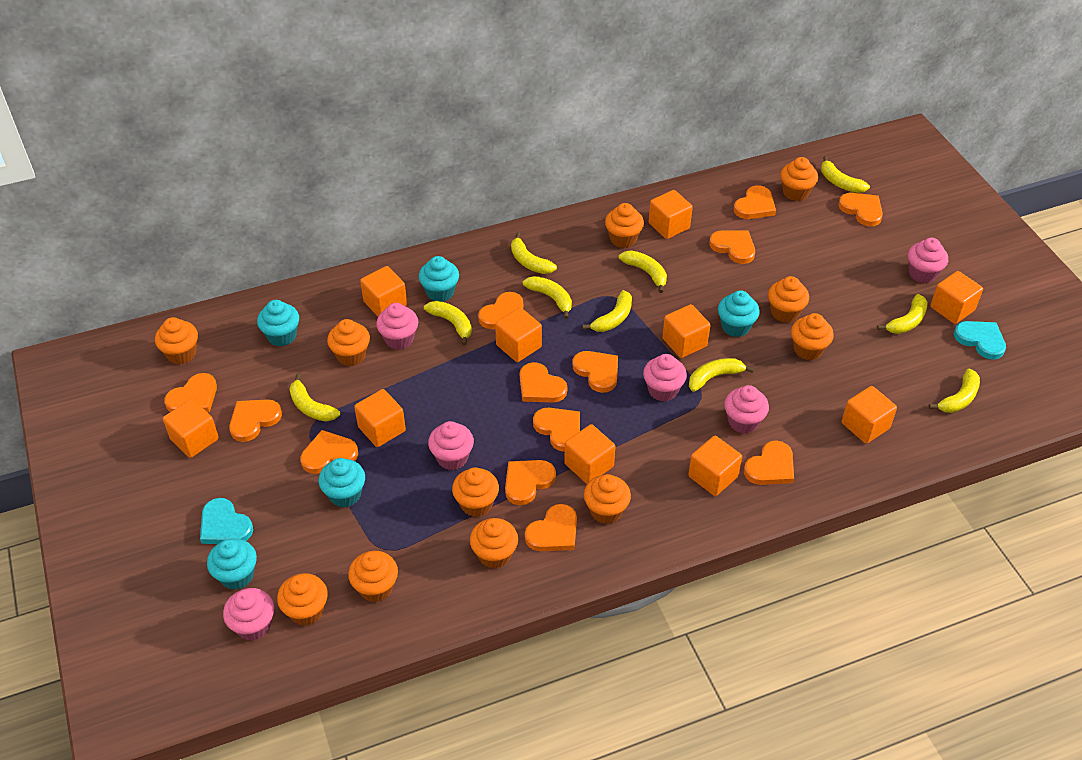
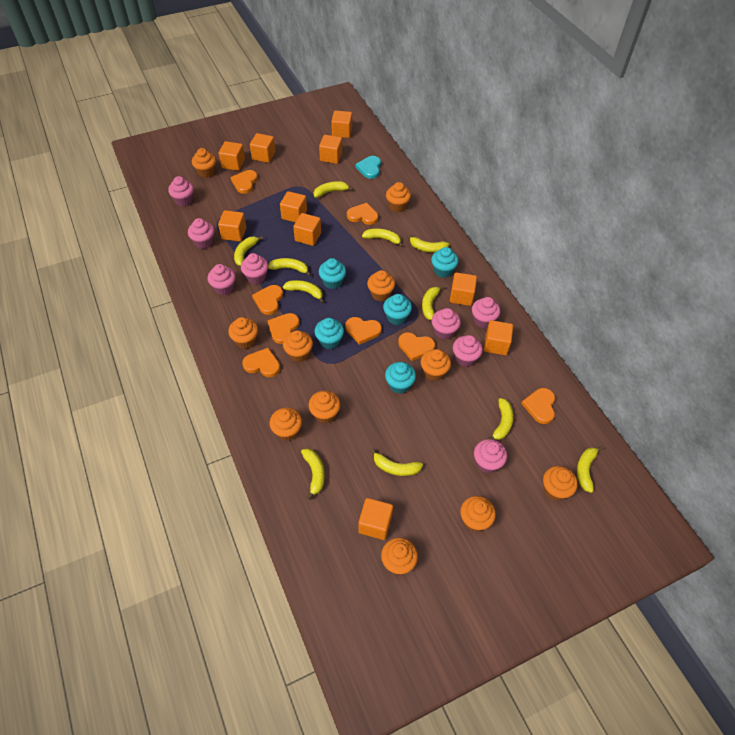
orange heart: 13 -> 8
pink cupcake: 6 -> 8
turquoise heart: 2 -> 1
yellow banana: 10 -> 11

